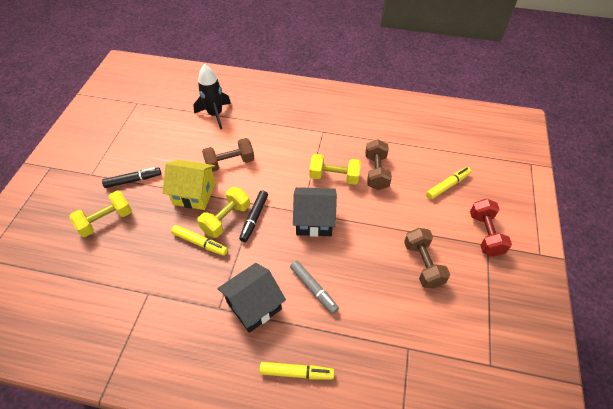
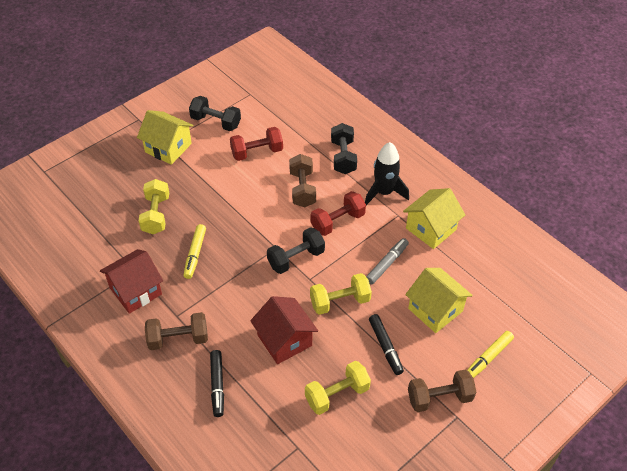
black dumbbell: 0 -> 3
black house: 2 -> 0
red dumbbell: 1 -> 2
red house: 0 -> 2
yellow house: 1 -> 3
yellow marker: 3 -> 2

